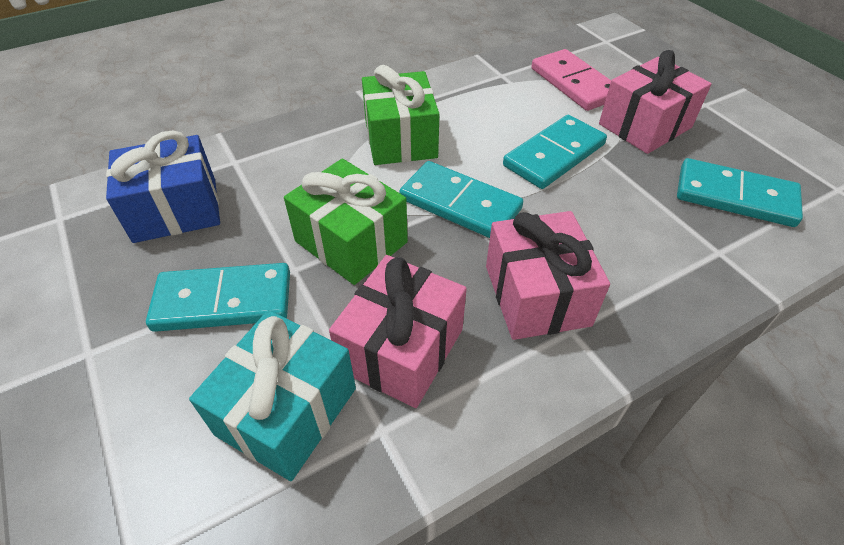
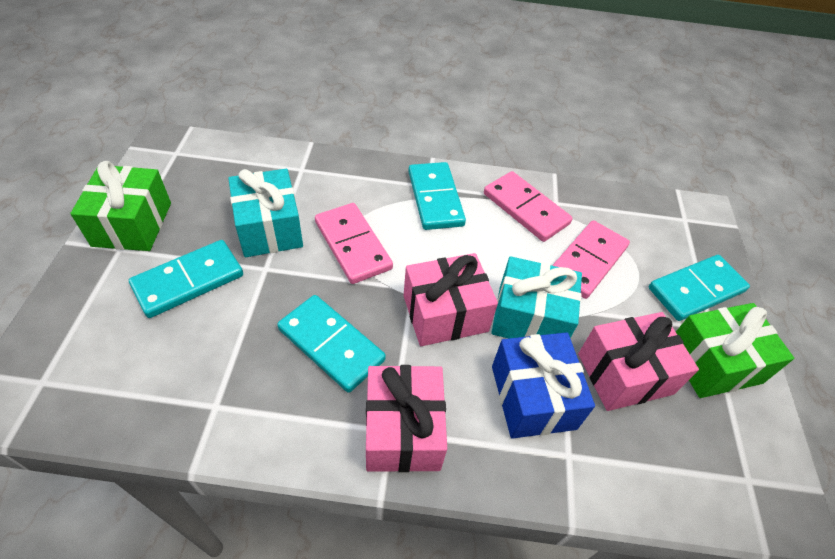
pink domino: 1 -> 3
turquoise gift: 1 -> 2

